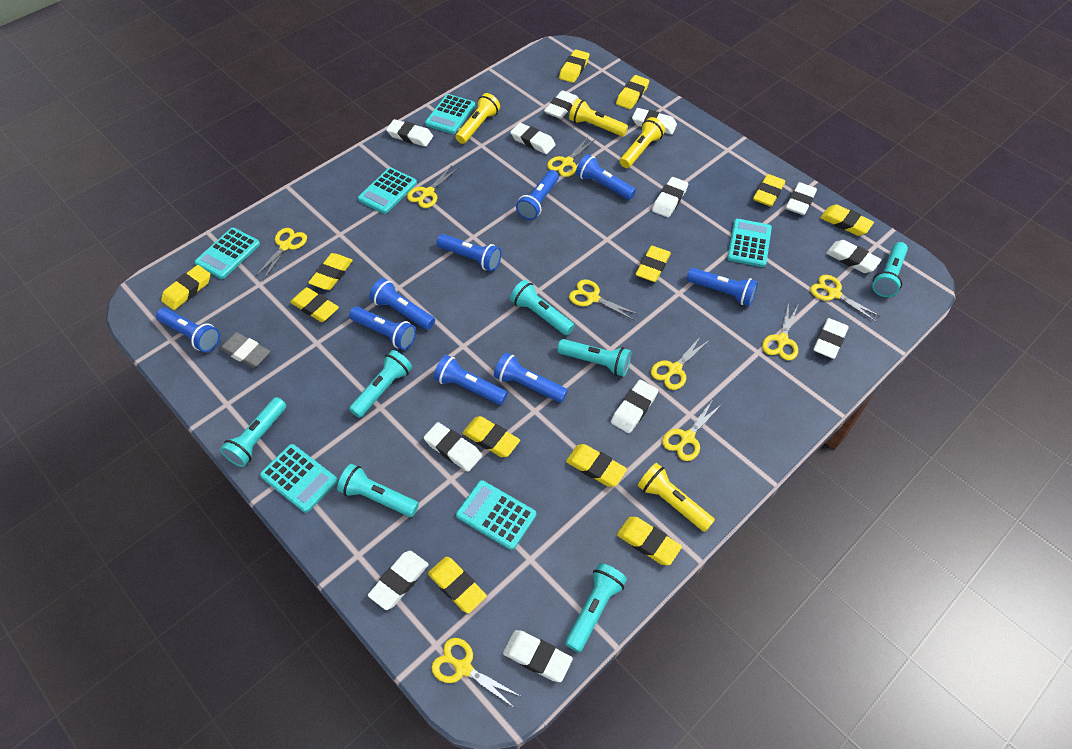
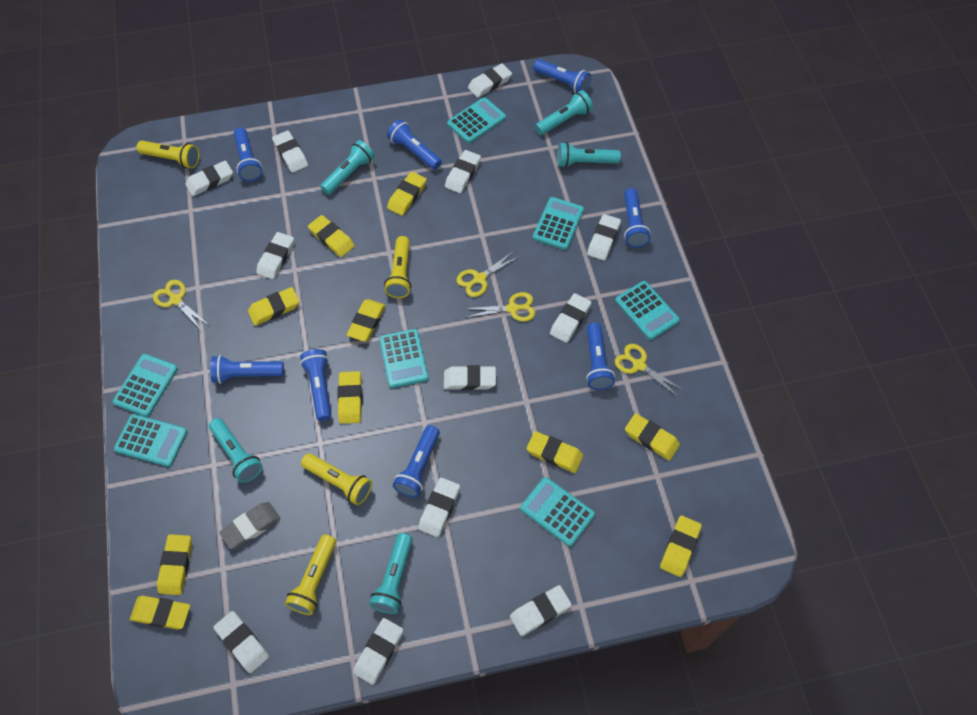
blue flashlight: 9 -> 8
turquoise calculator: 6 -> 7
turquoise flashlight: 7 -> 5
yellow eraser: 12 -> 10
yellow scissors: 9 -> 4

